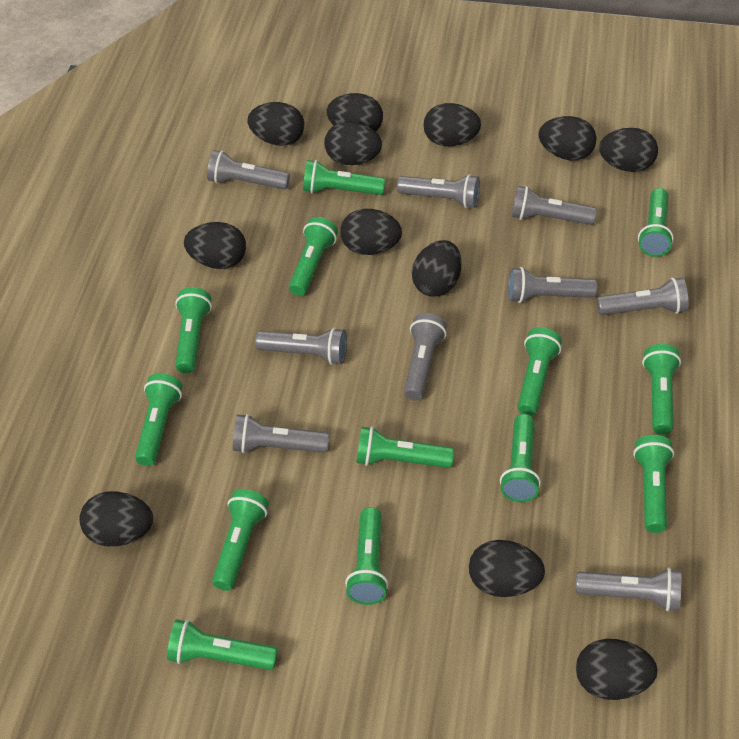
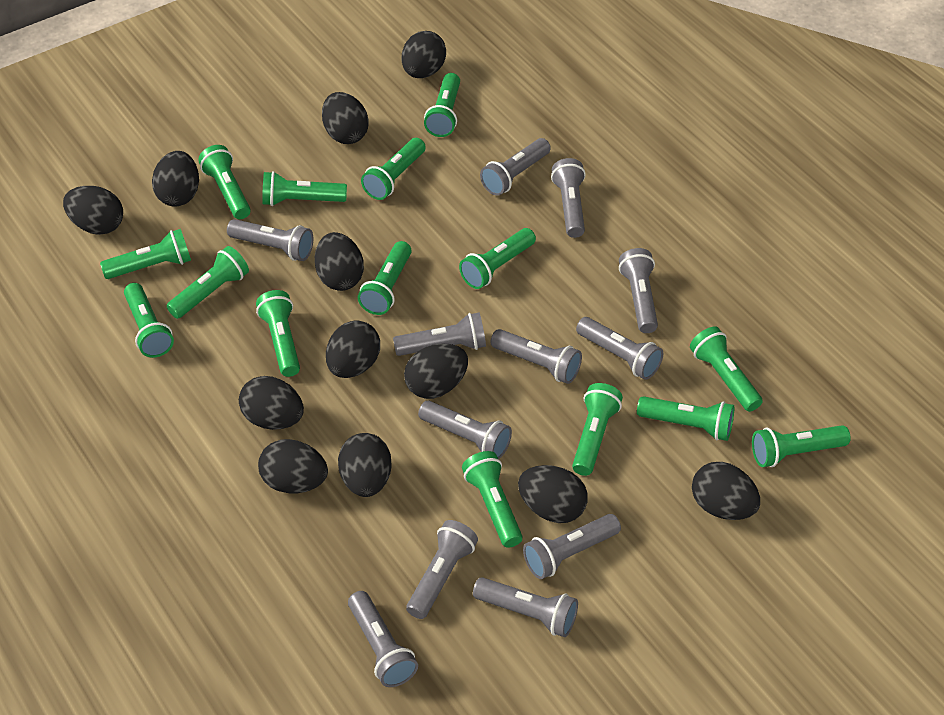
green flashlight: 13 -> 15
grey flashlight: 9 -> 12

